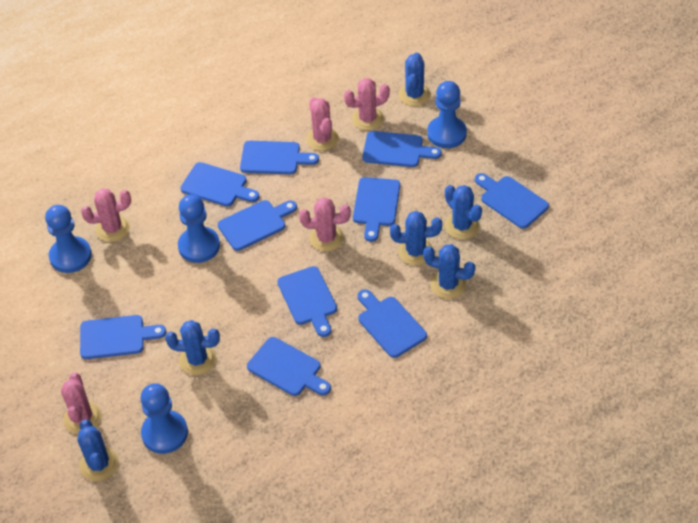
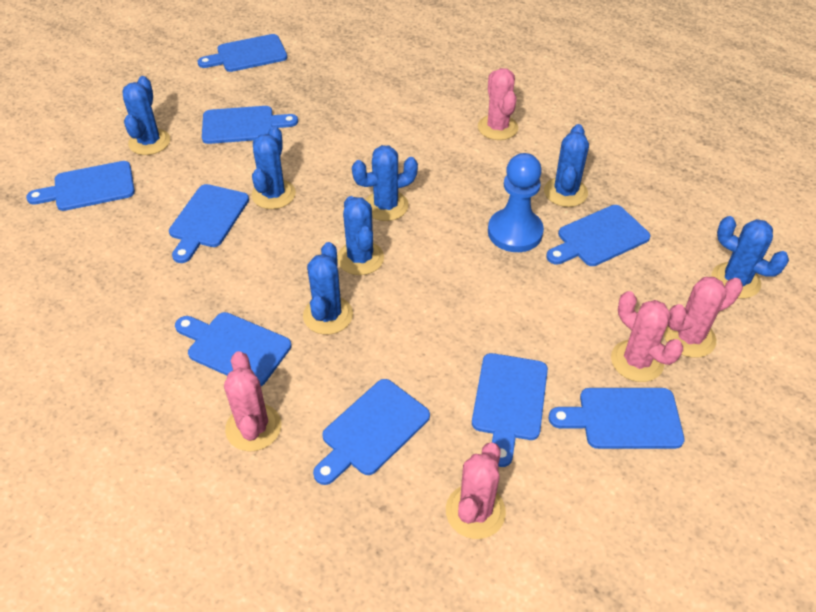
blue cactus: 6 -> 7
blue cutting board: 10 -> 9
blue pawn: 4 -> 1

